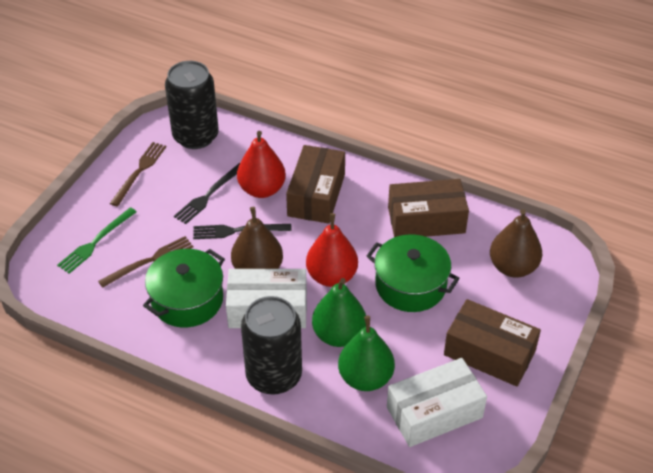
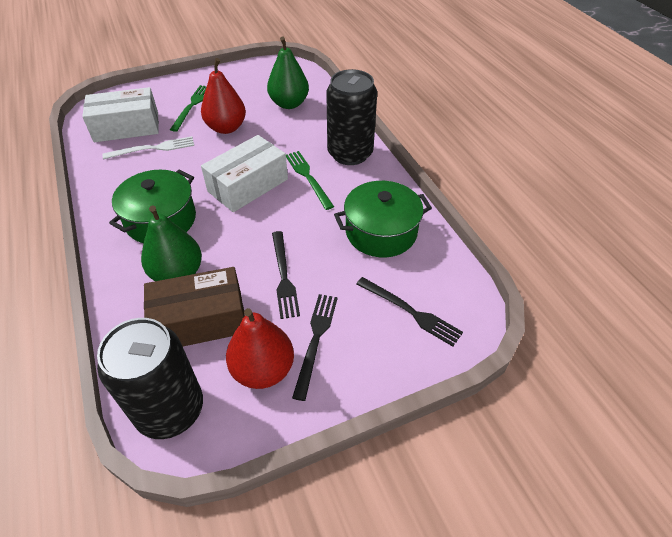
black fork: 2 -> 3
brown box: 3 -> 1
brown fork: 2 -> 0
brown pear: 2 -> 0
green fork: 1 -> 2
white fork: 0 -> 1

